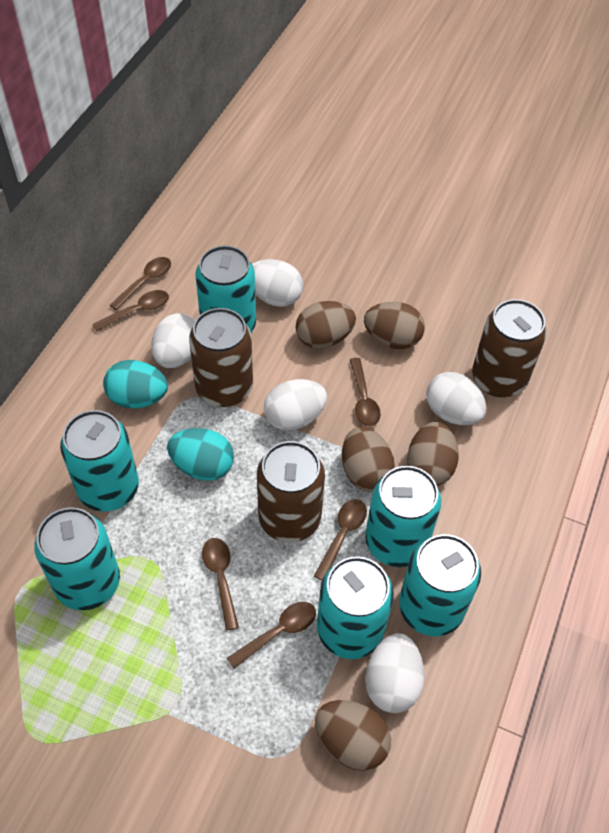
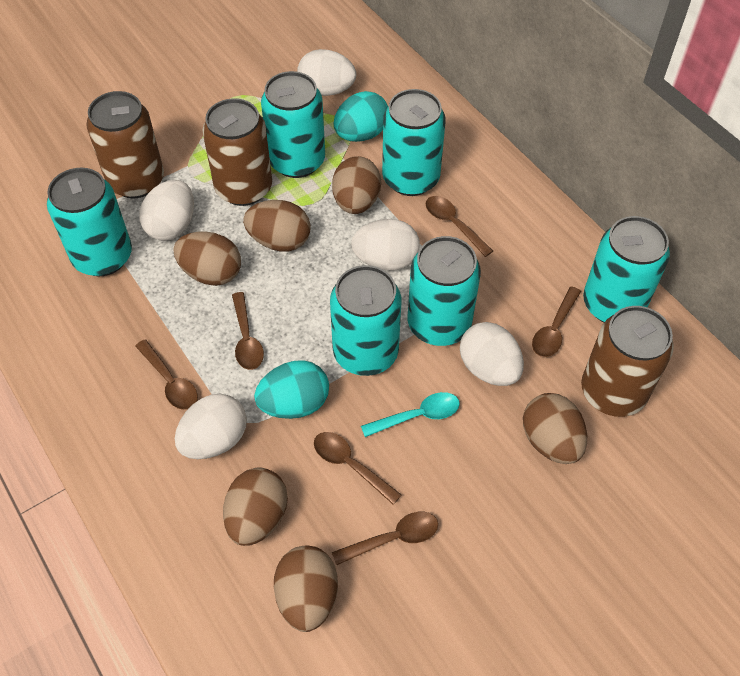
brown egg: 5 -> 6
turquoise spoon: 0 -> 1

